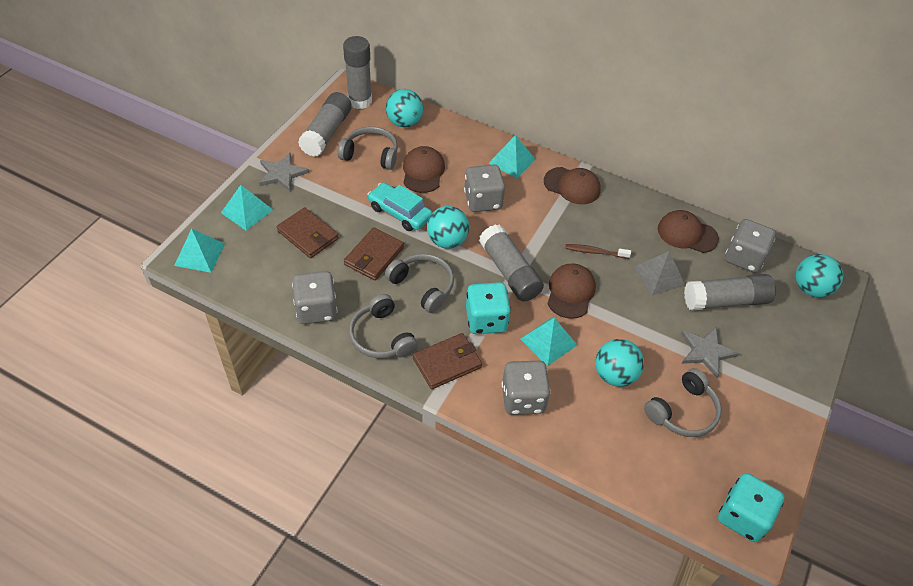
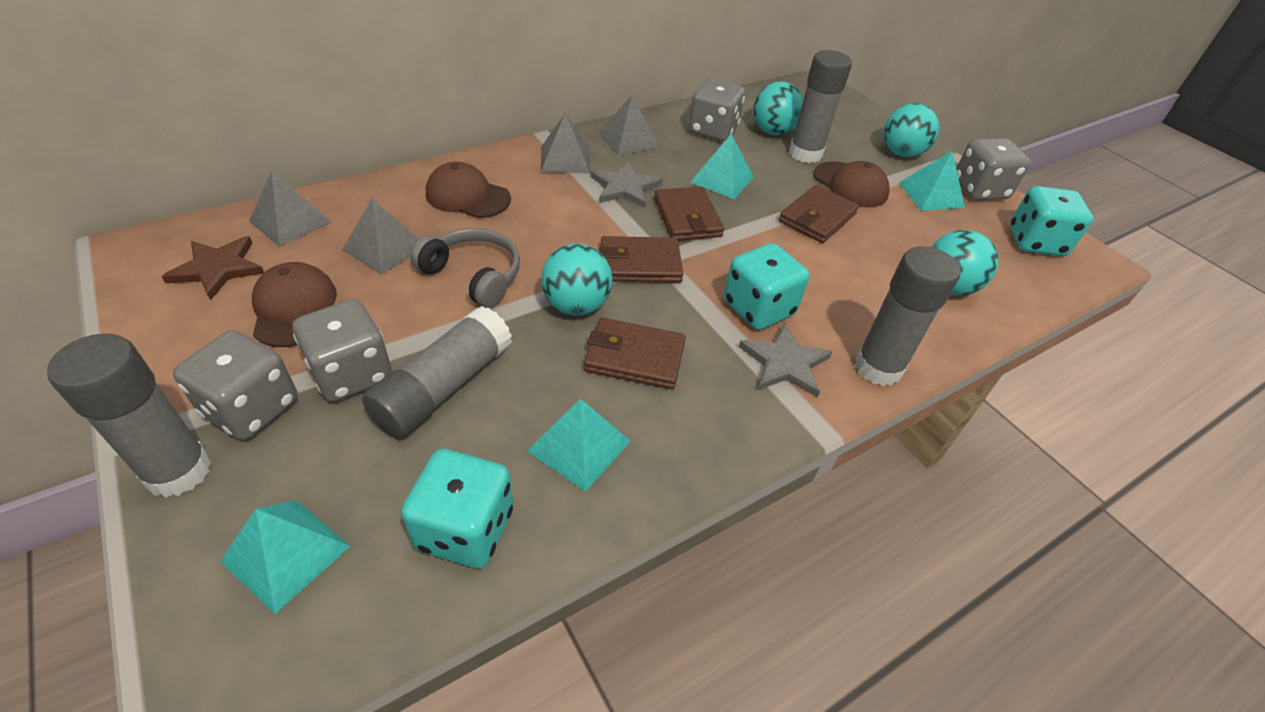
brown cap: 4 -> 3
brown star: 0 -> 1
brown toothbrush: 1 -> 0
brown wallet: 3 -> 4
grey headphones: 4 -> 1
grey pyramid: 1 -> 4
turquoise car: 1 -> 0
turquoise dice: 2 -> 3

